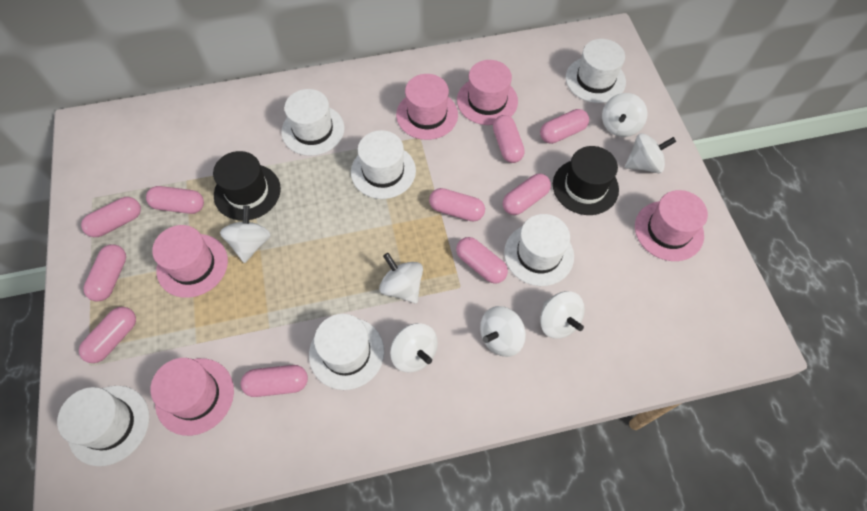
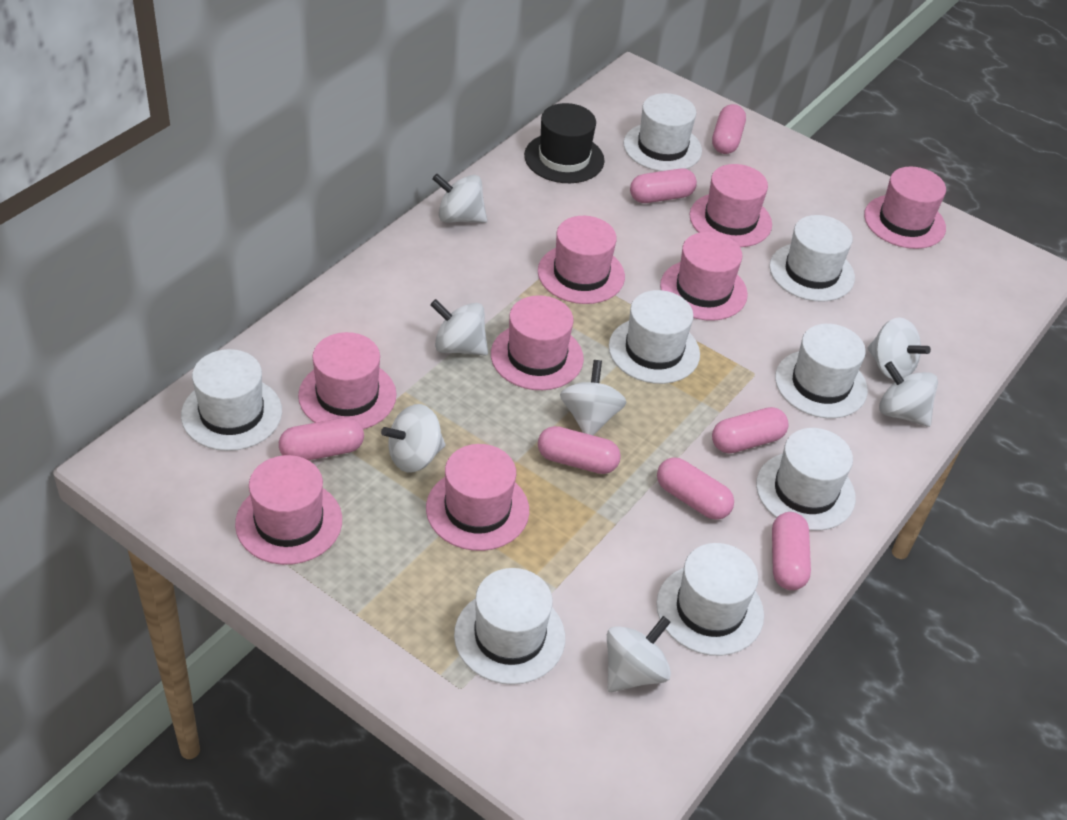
black hat: 2 -> 1
pink capsule: 10 -> 7
pink hat: 5 -> 8
white hat: 6 -> 8

